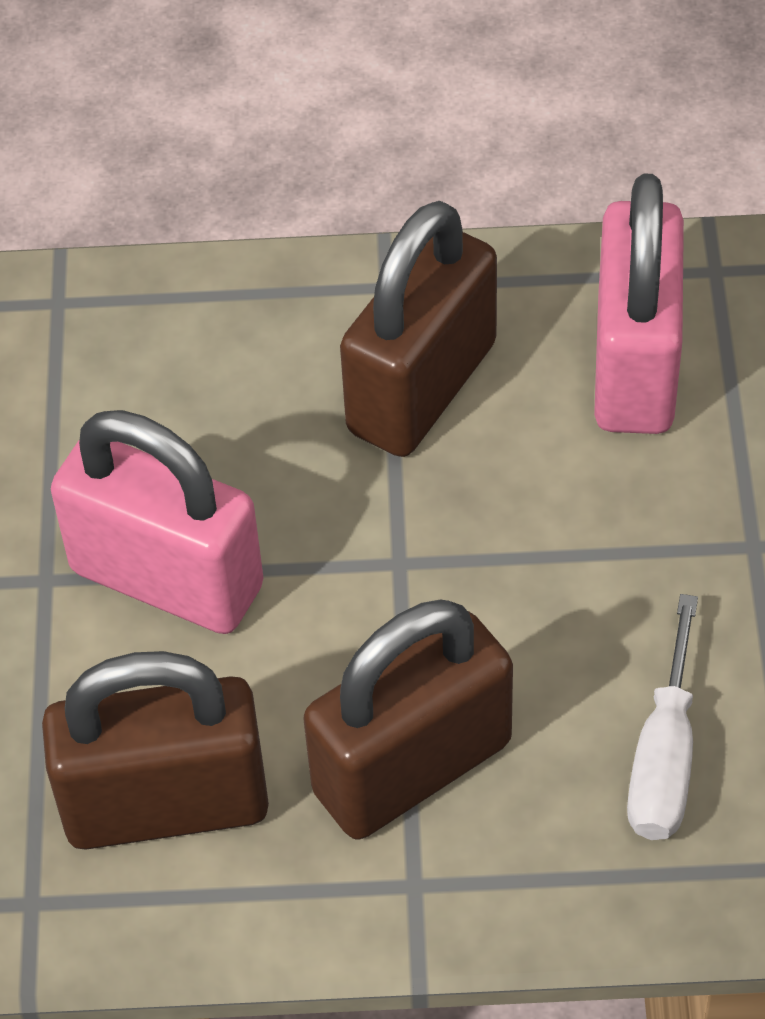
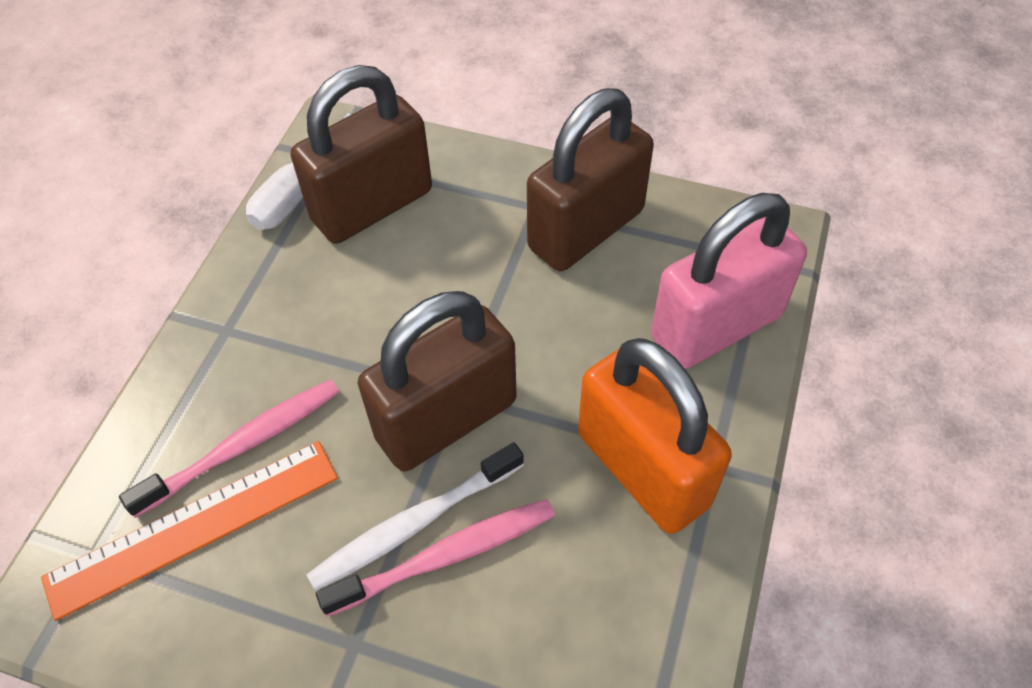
orange padlock: 0 -> 1
orange ruler: 0 -> 1
pink padlock: 2 -> 1
pink toothbrush: 0 -> 2
white toothbrush: 0 -> 1

